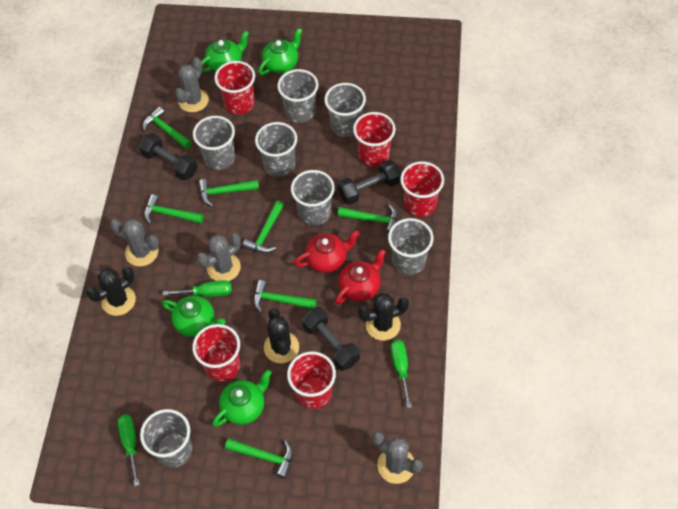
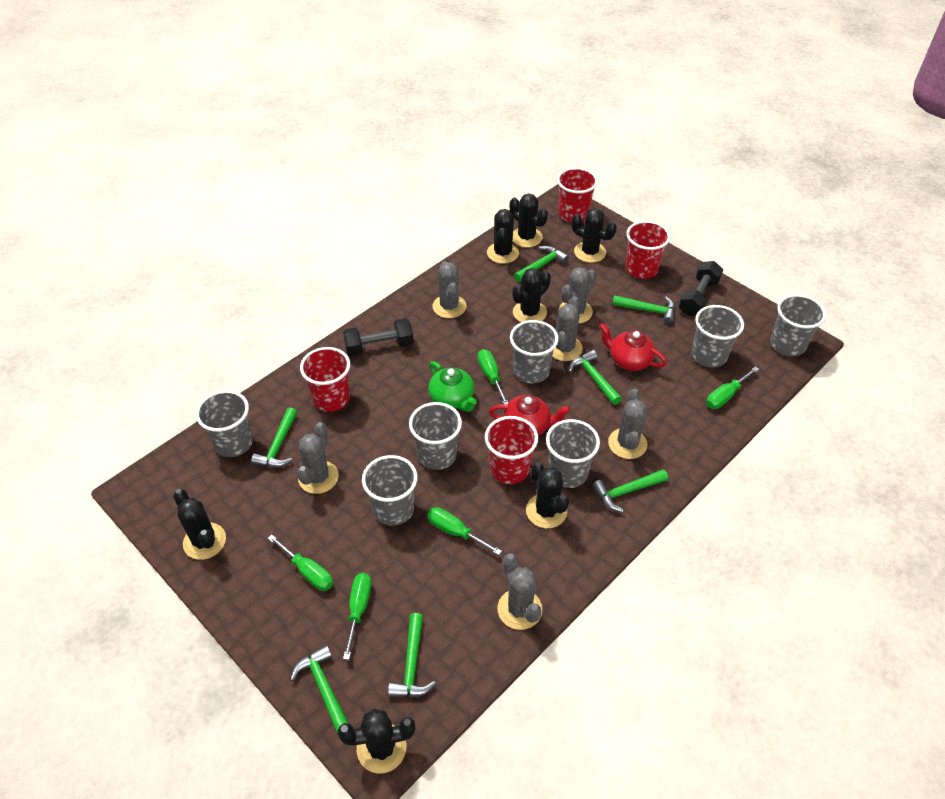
black cactus: 3 -> 7
black dumbbell: 3 -> 2
green screwdriver: 3 -> 5
green teapot: 4 -> 1
grey cactus: 4 -> 6
red cup: 5 -> 4

